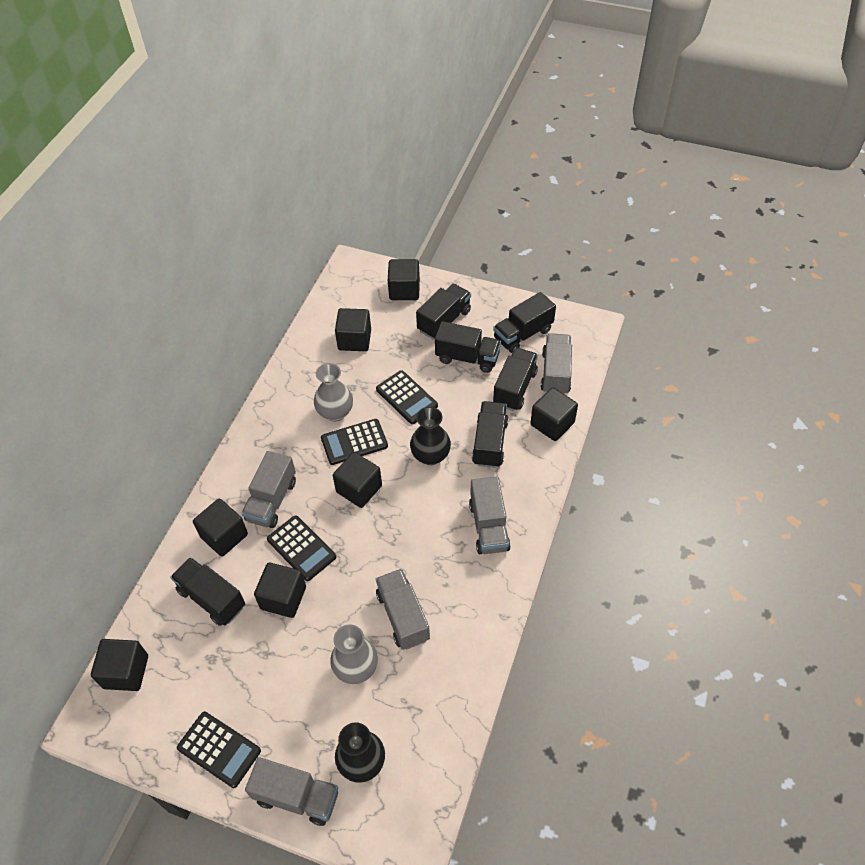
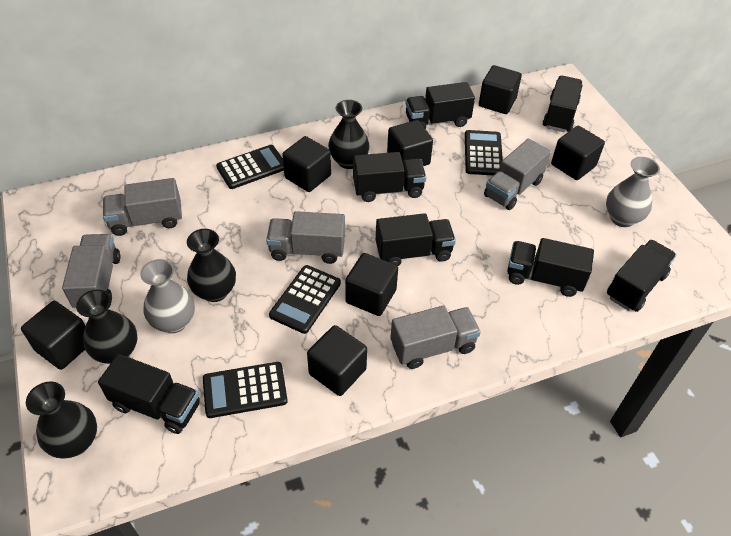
black truck: 6 -> 7
black vase: 2 -> 4

